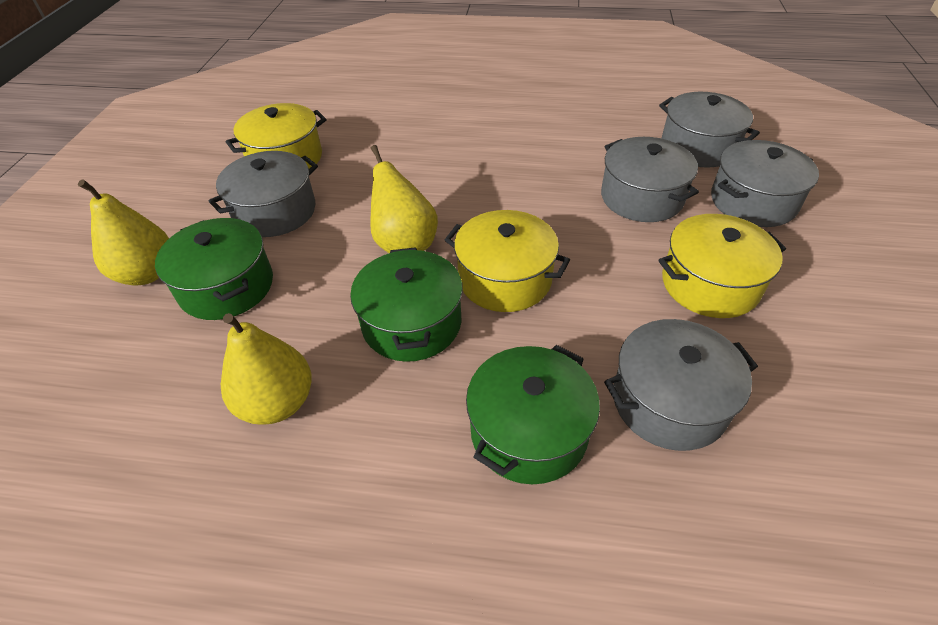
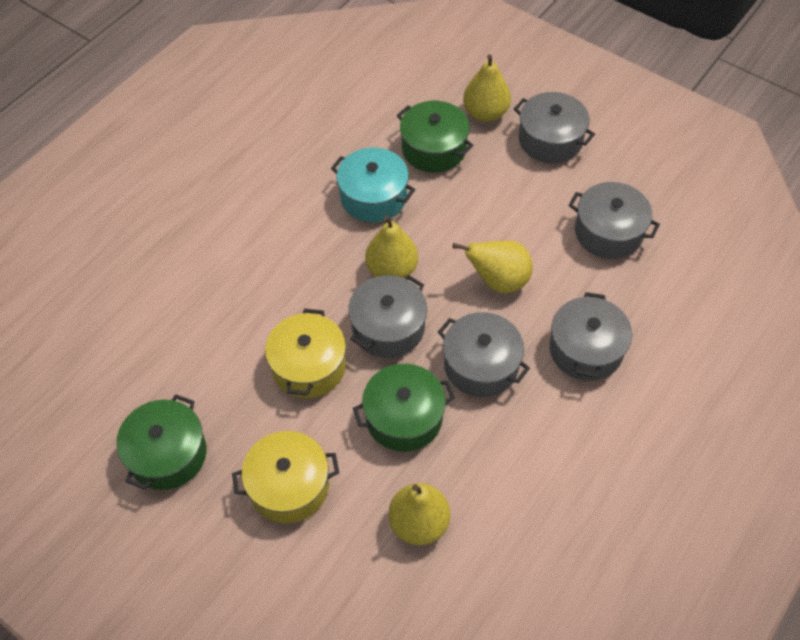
turquoise pot: 0 -> 1
yellow pear: 3 -> 4
yellow pot: 3 -> 2

